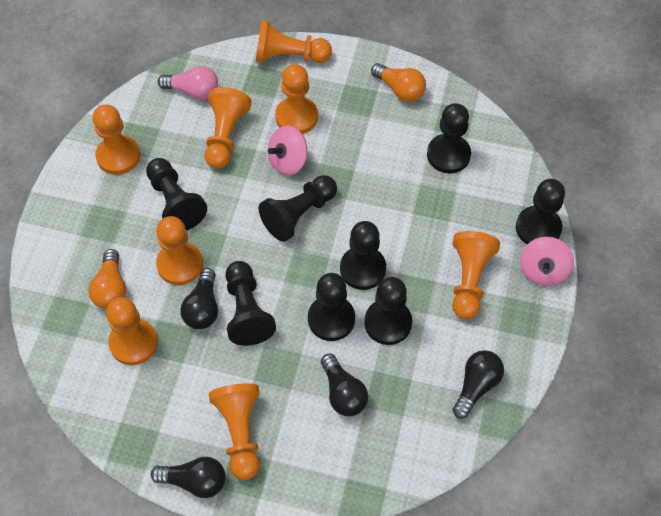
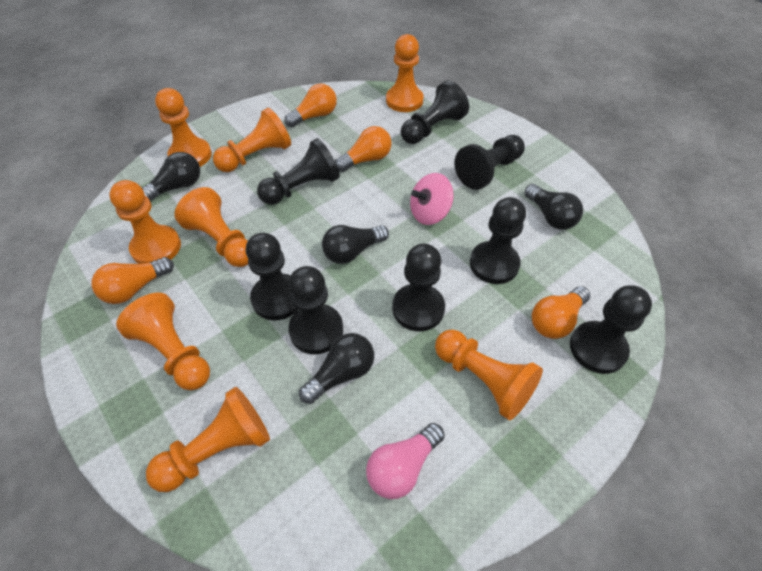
orange light bulb: 2 -> 4
pink spinning top: 2 -> 1

